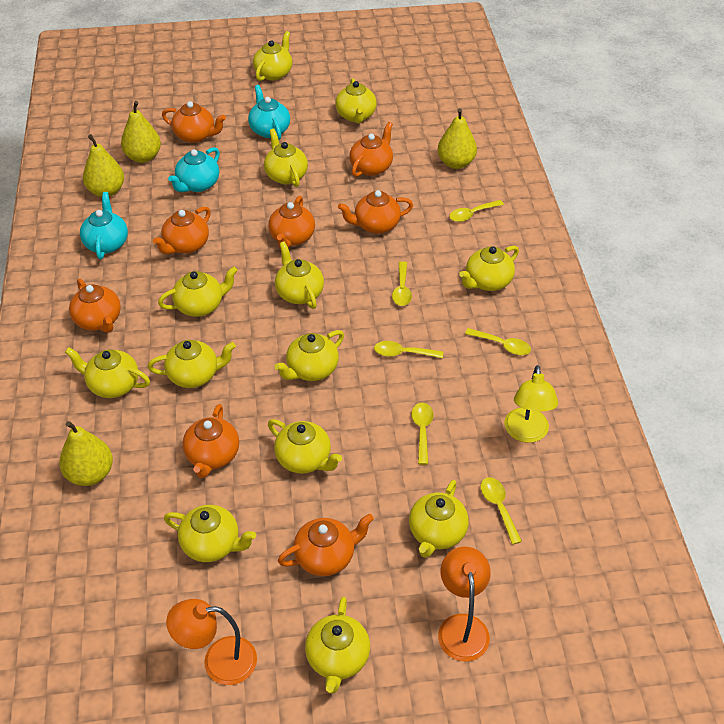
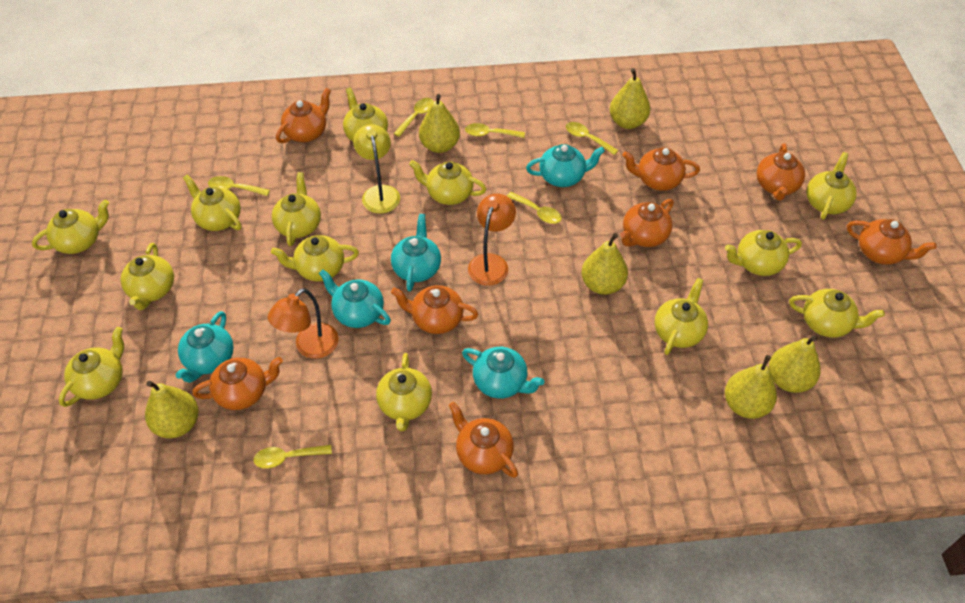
turquoise teapot: 3 -> 5
yellow pear: 4 -> 6

